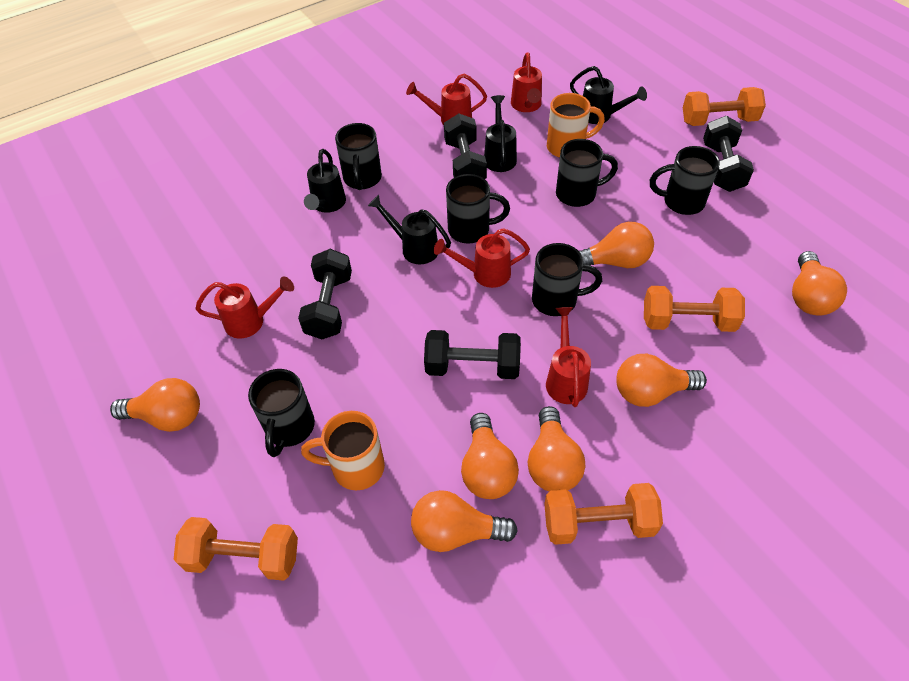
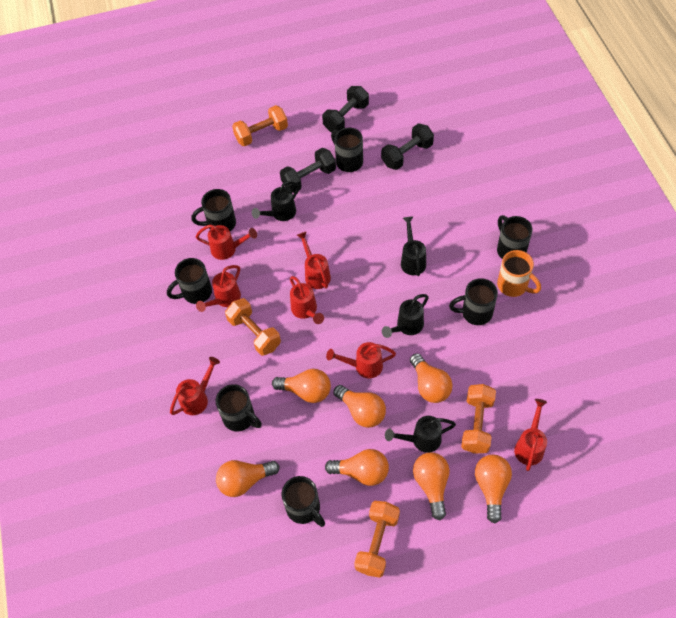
black dumbbell: 4 -> 3
black mug: 6 -> 7
orange mug: 2 -> 1
red watering can: 5 -> 7

